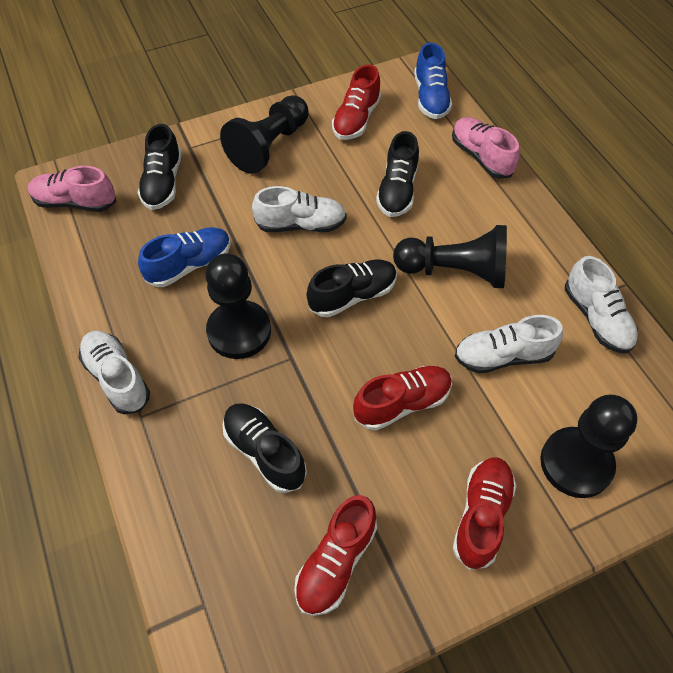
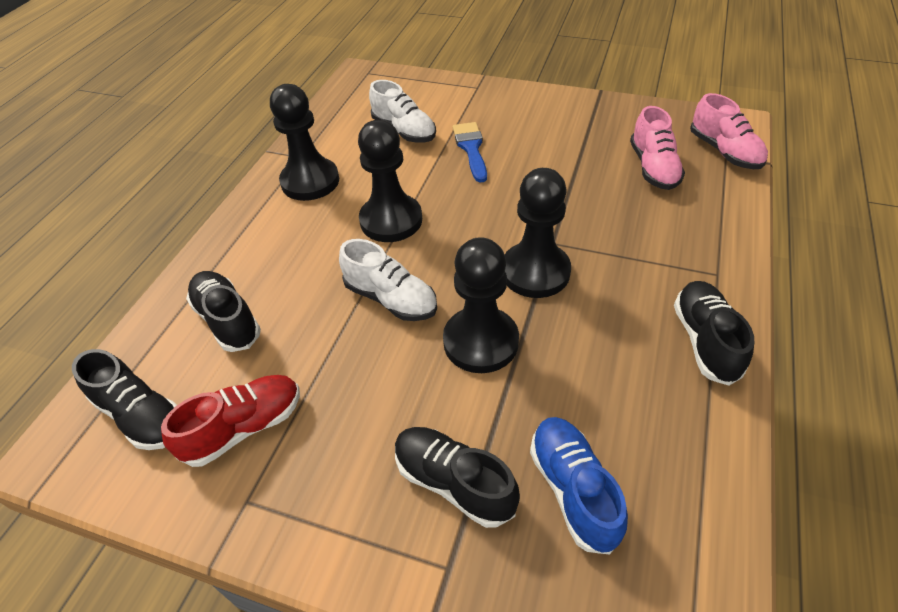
blue brush: 0 -> 1
blue shoe: 2 -> 1
red shoe: 4 -> 1
white shoe: 4 -> 2

